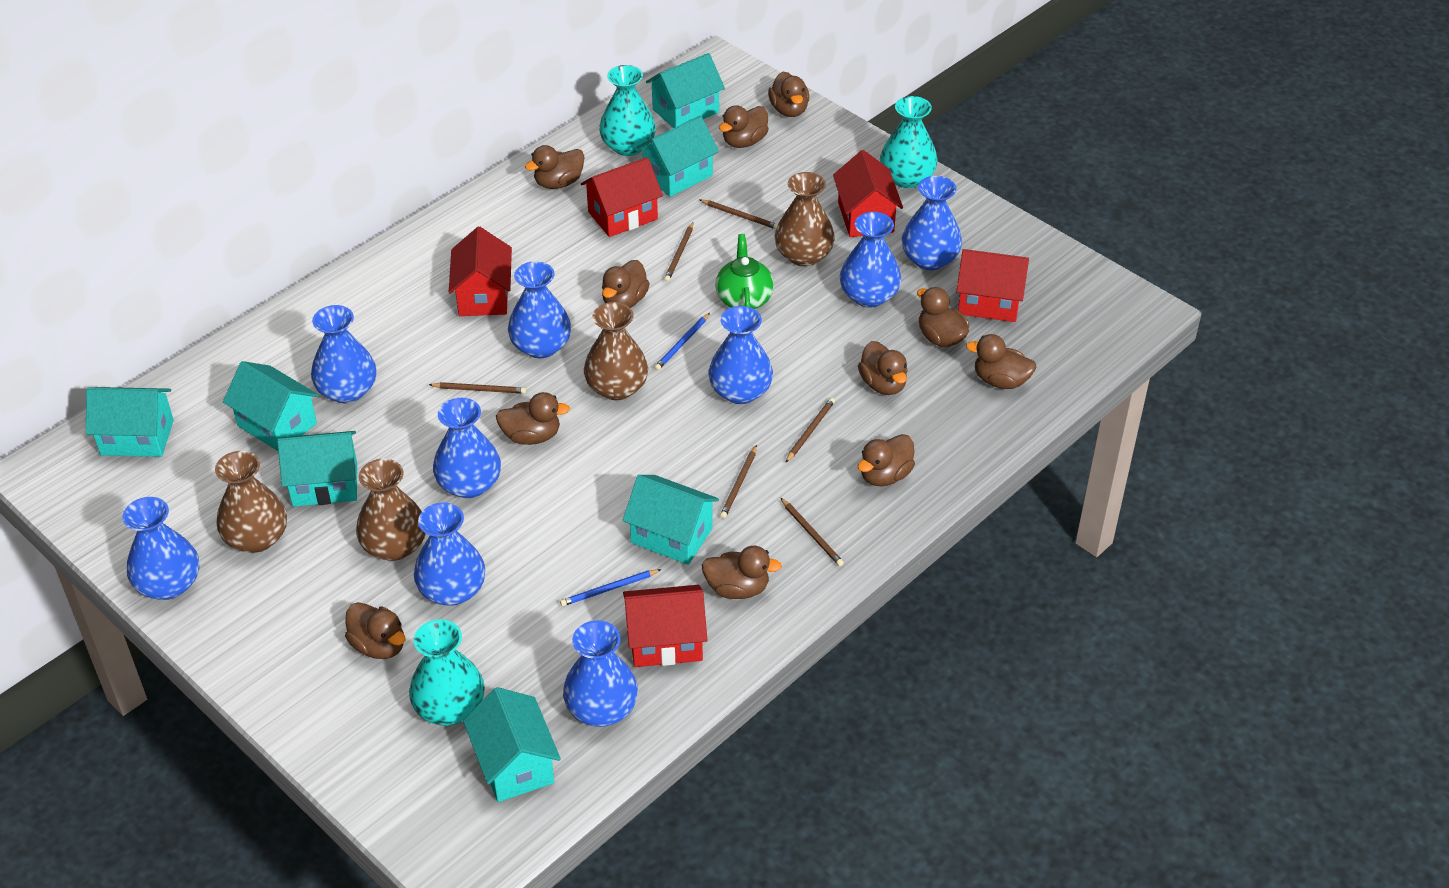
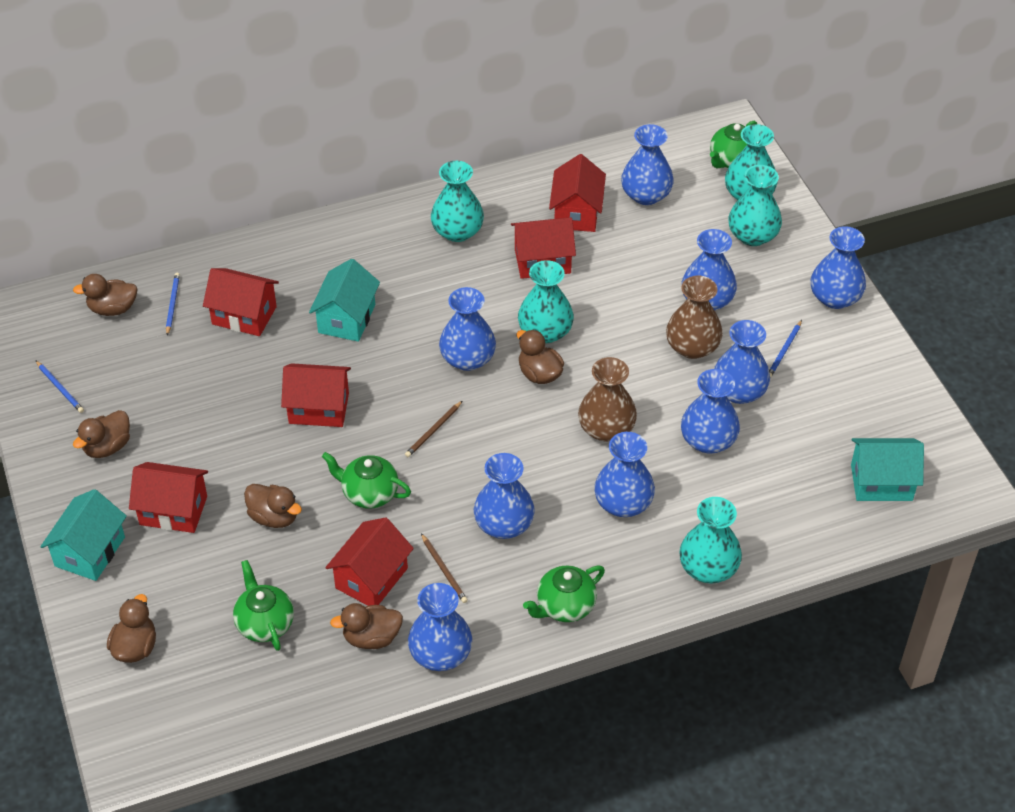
blue pencil: 2 -> 3
brown duck: 11 -> 6
brown pencil: 6 -> 2
brown vase: 4 -> 2
green teapot: 1 -> 4
red house: 5 -> 6
turquoise house: 7 -> 3
turquoise vase: 3 -> 5

